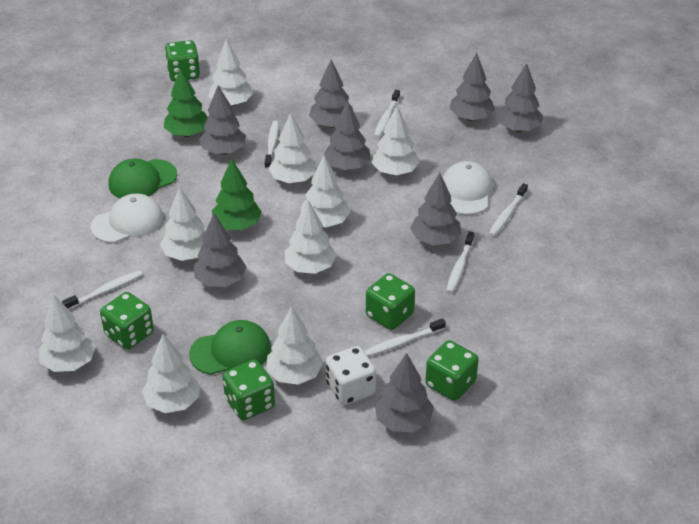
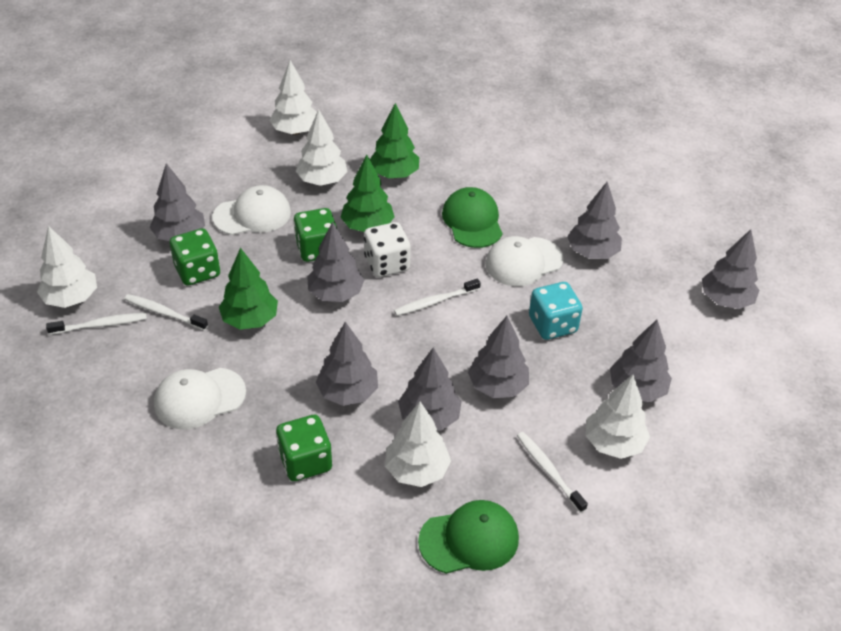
green dice: 5 -> 3
green tree: 2 -> 3
turquoise dice: 0 -> 1
white cap: 2 -> 3
white toothbrush: 6 -> 4
white tree: 9 -> 5

